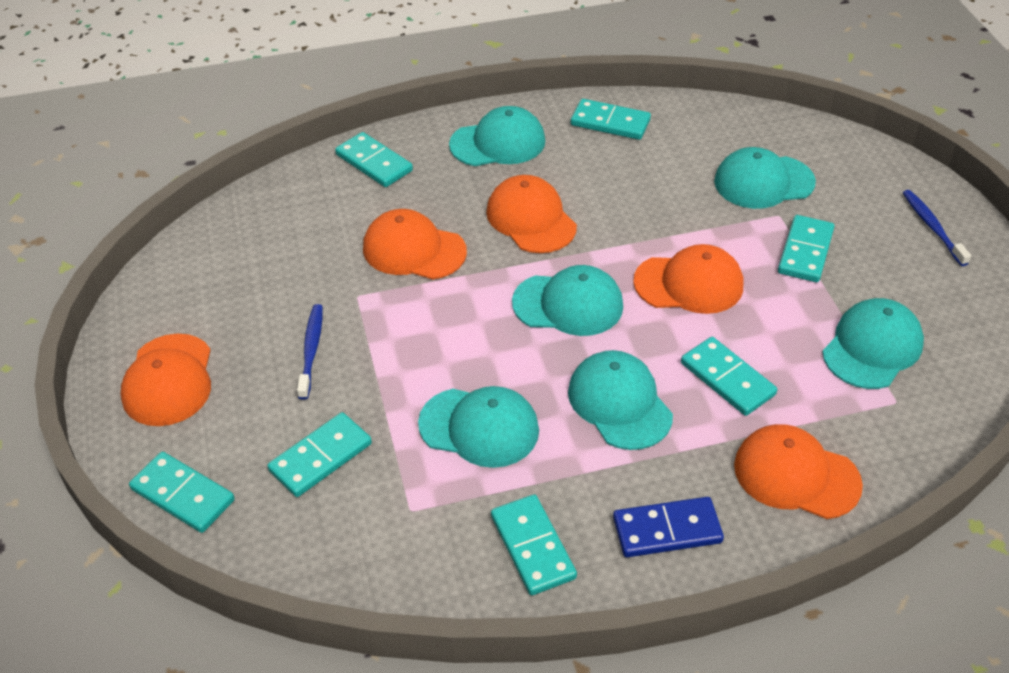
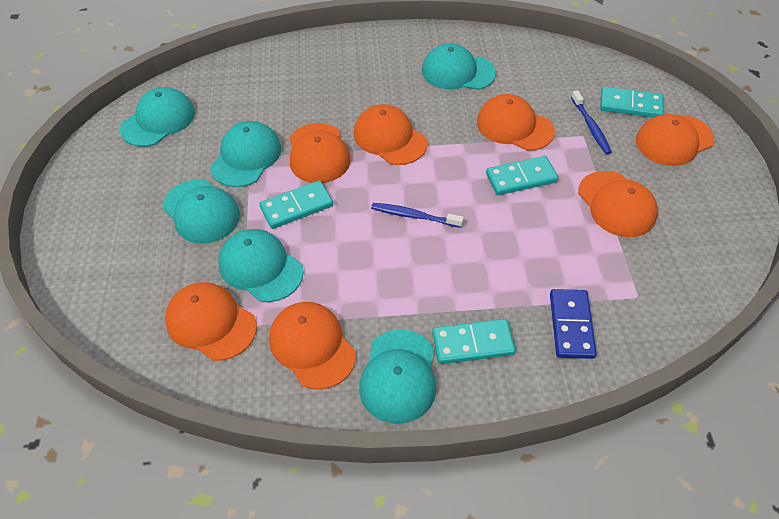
orange cap: 5 -> 7
turquoise domino: 7 -> 4

